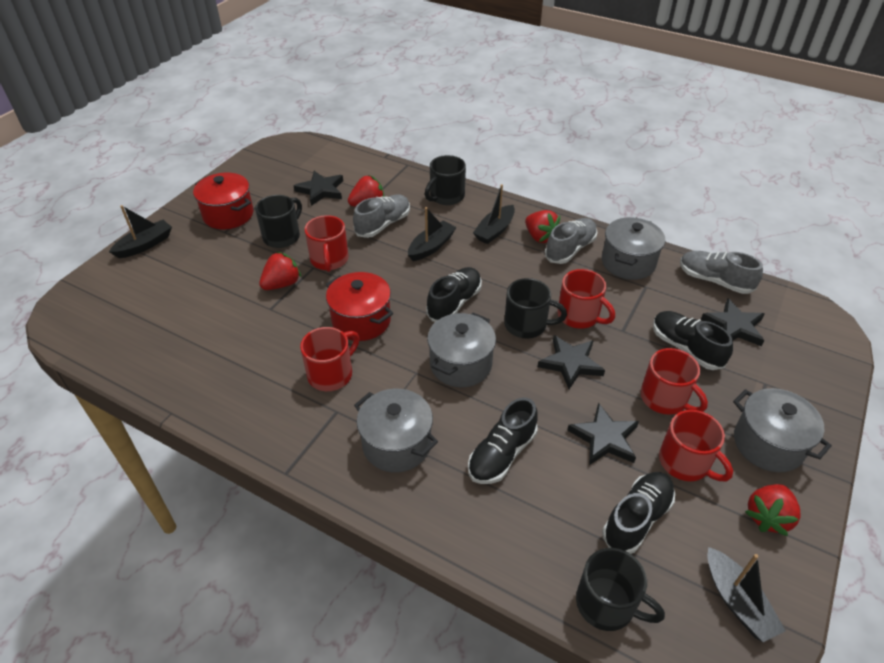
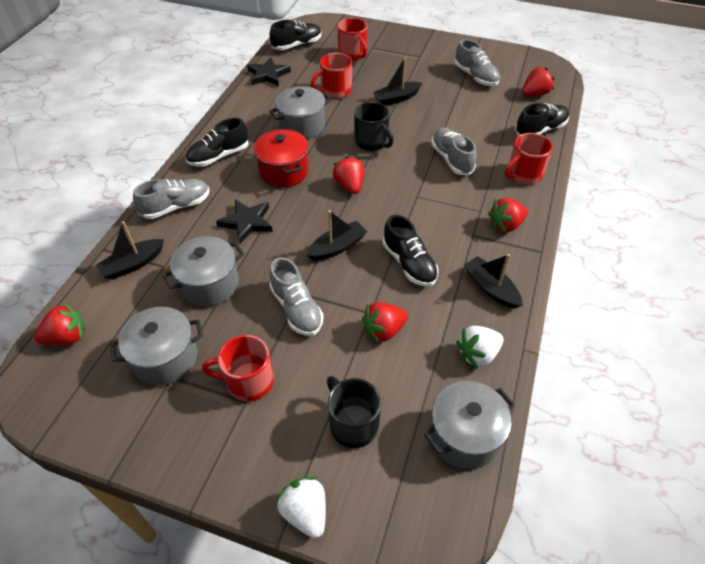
black mug: 4 -> 2
black star: 4 -> 2
grey shoe: 3 -> 4
red mug: 5 -> 4
red pot: 2 -> 1
red strawberry: 4 -> 5
white strawberry: 0 -> 2

